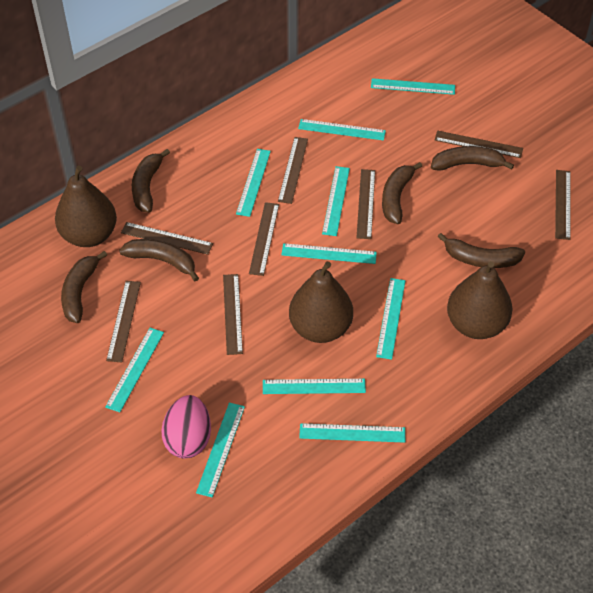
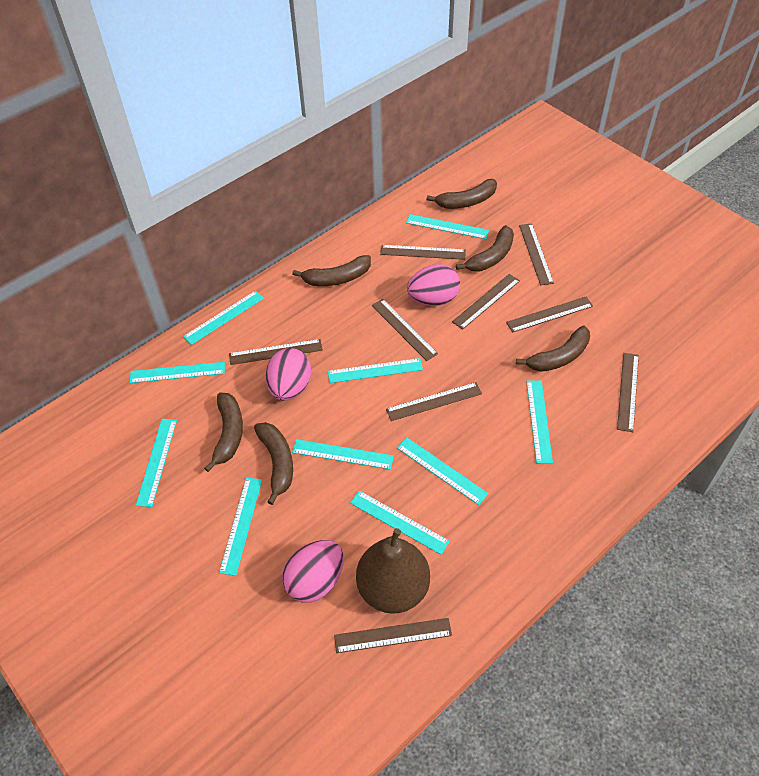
brown pear: 3 -> 1
brown ruler: 8 -> 9
pink egg: 1 -> 3

